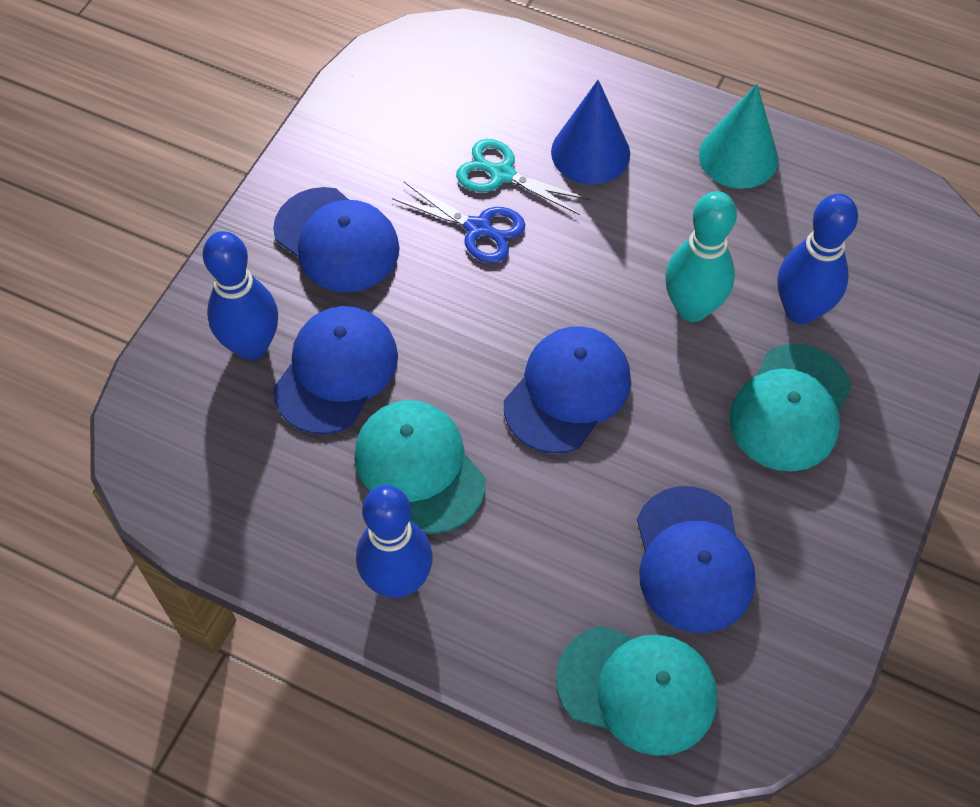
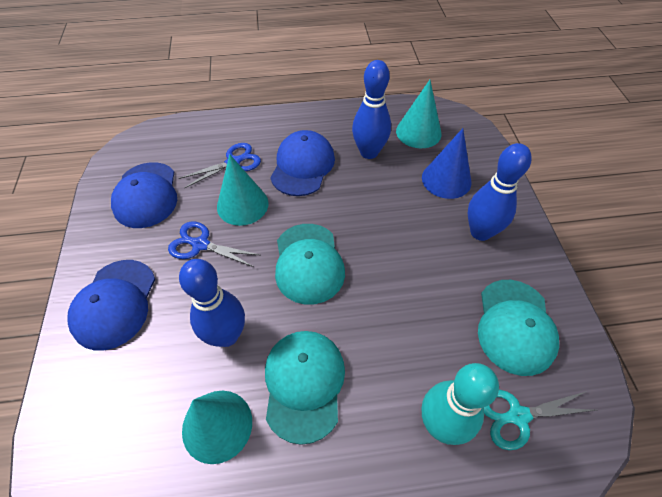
blue cap: 4 -> 3
blue scissors: 1 -> 2
turquoise cone: 1 -> 3

